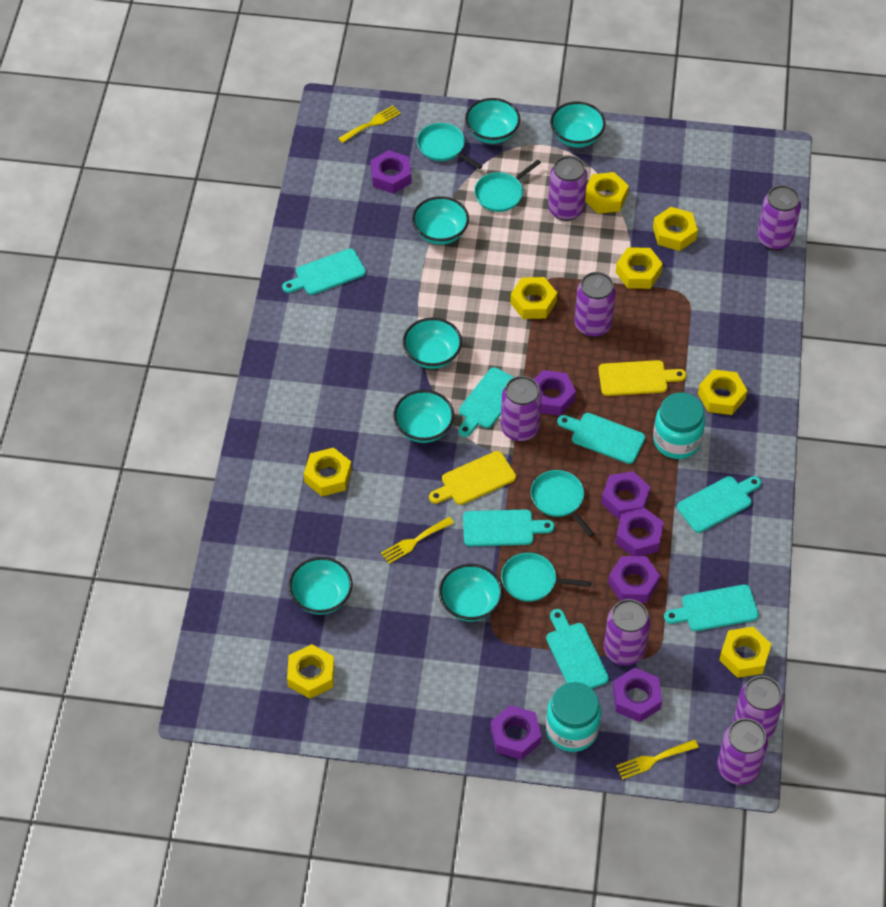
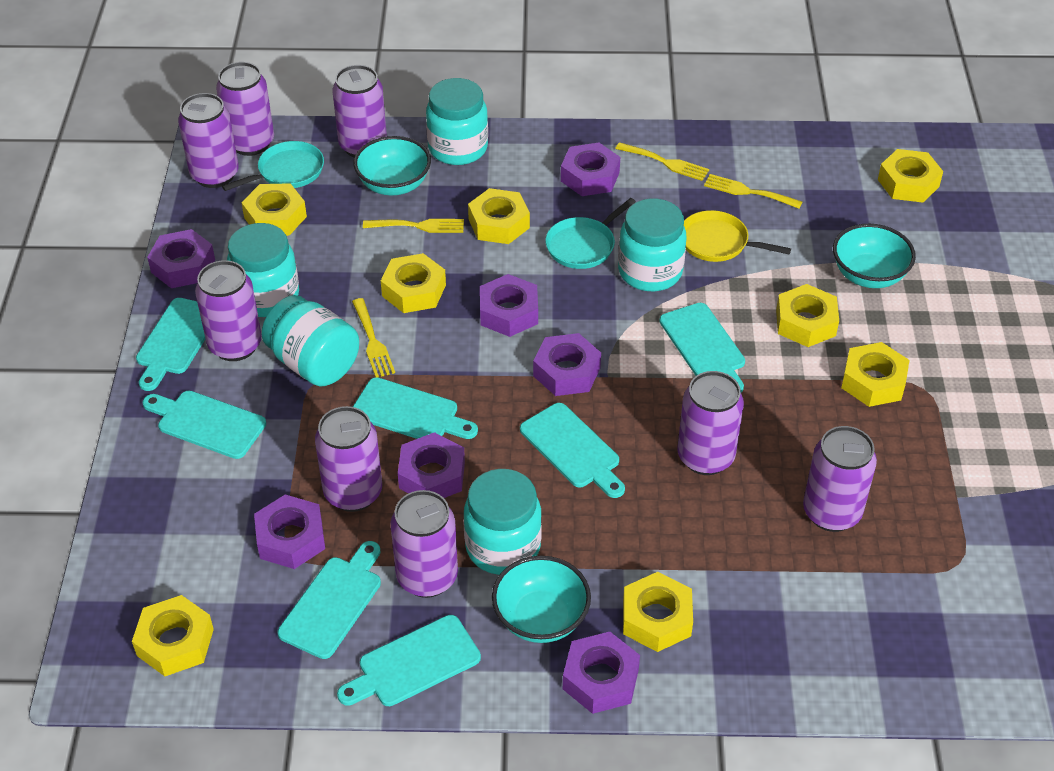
purple can: 7 -> 8
turquoise bowl: 7 -> 3
turquoise jar: 2 -> 5
turquoise pan: 4 -> 2
yellow cutting board: 2 -> 0
yellow fork: 3 -> 4
yellow pan: 0 -> 1

